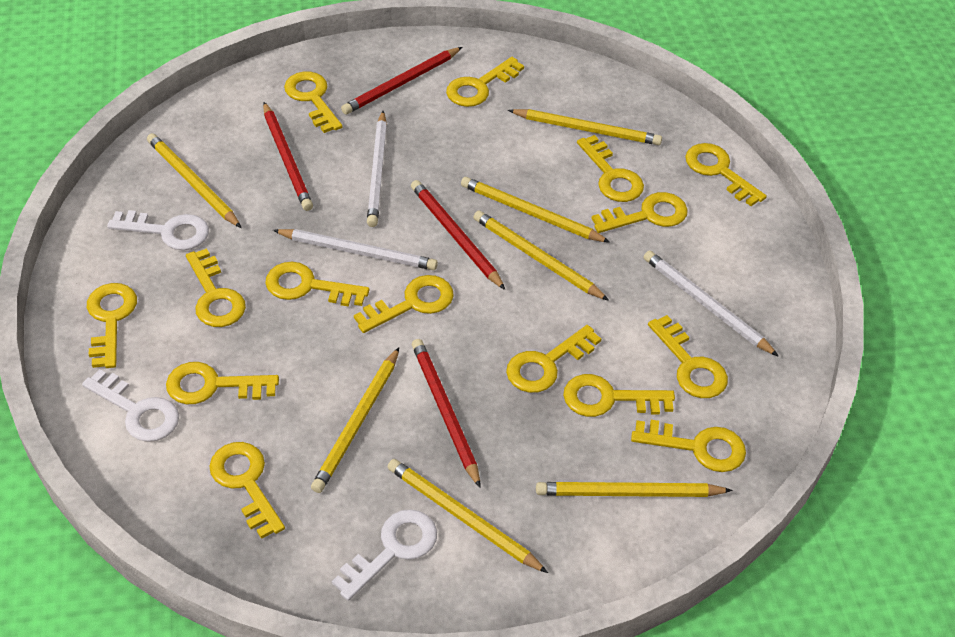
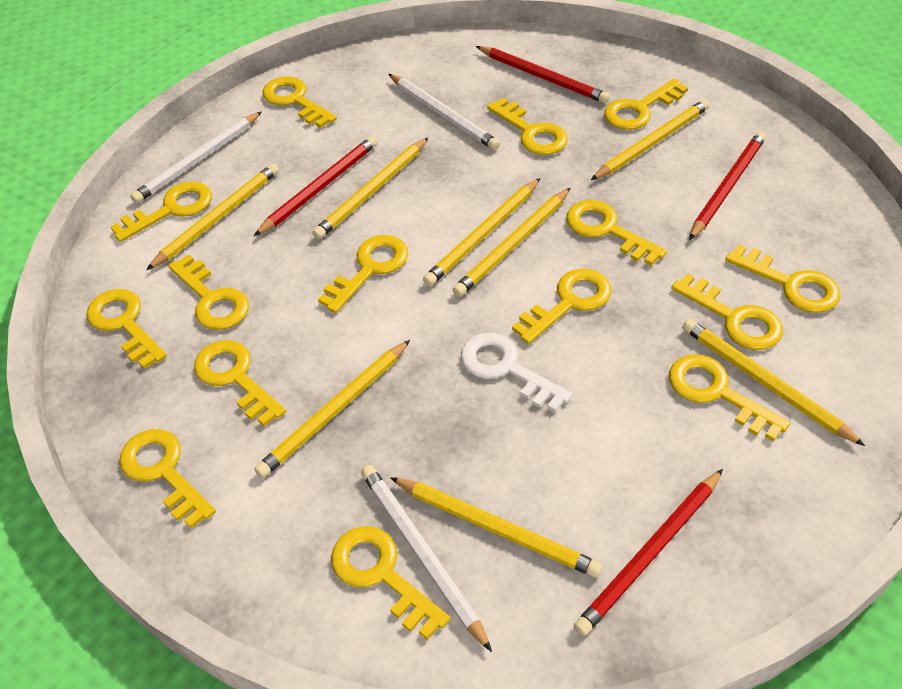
white key: 3 -> 1
yellow pencil: 7 -> 8

